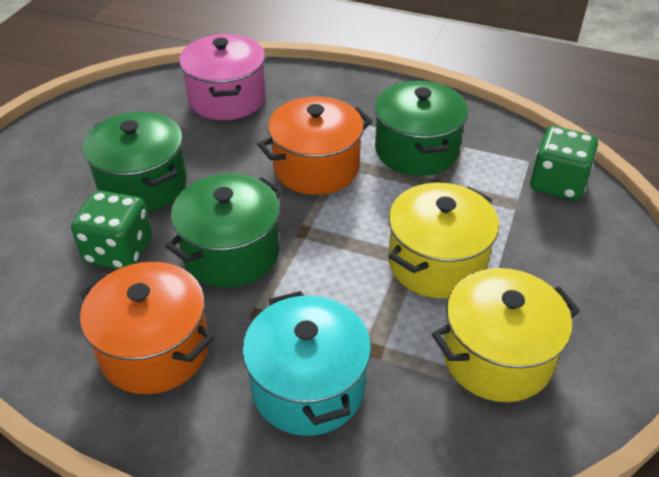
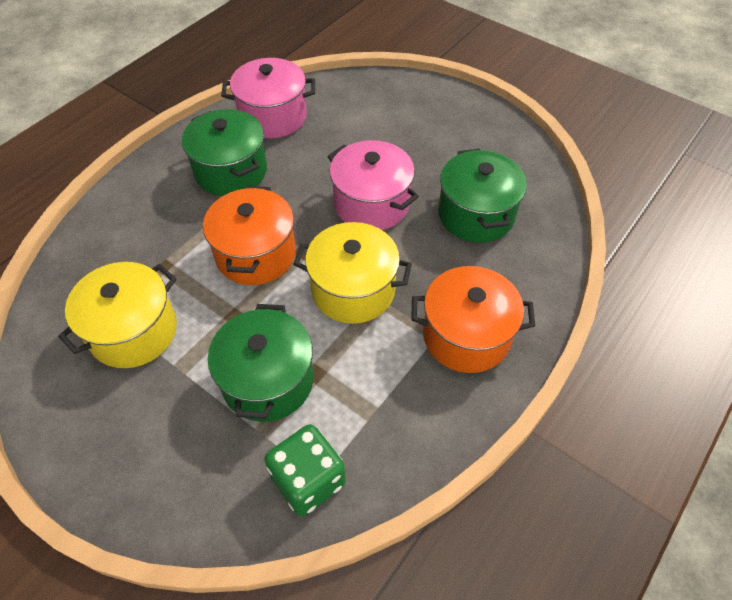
green dice: 2 -> 1
pink pot: 1 -> 2
turquoise pot: 1 -> 0

